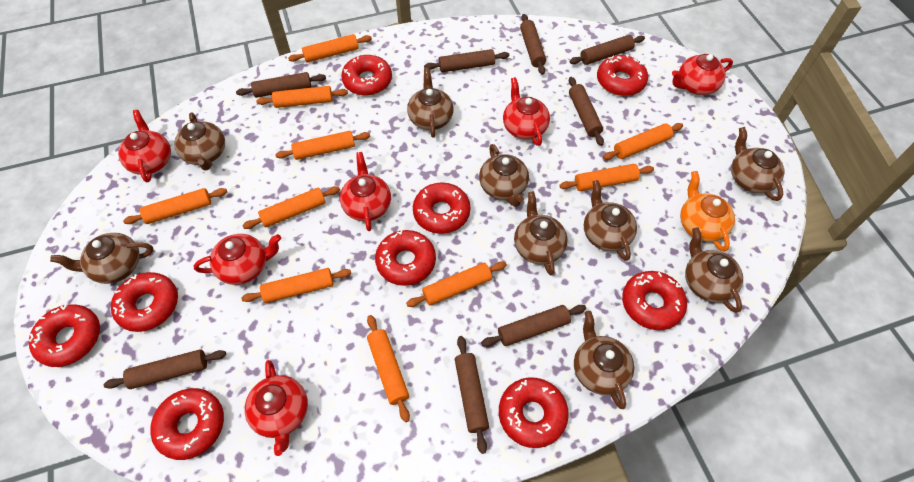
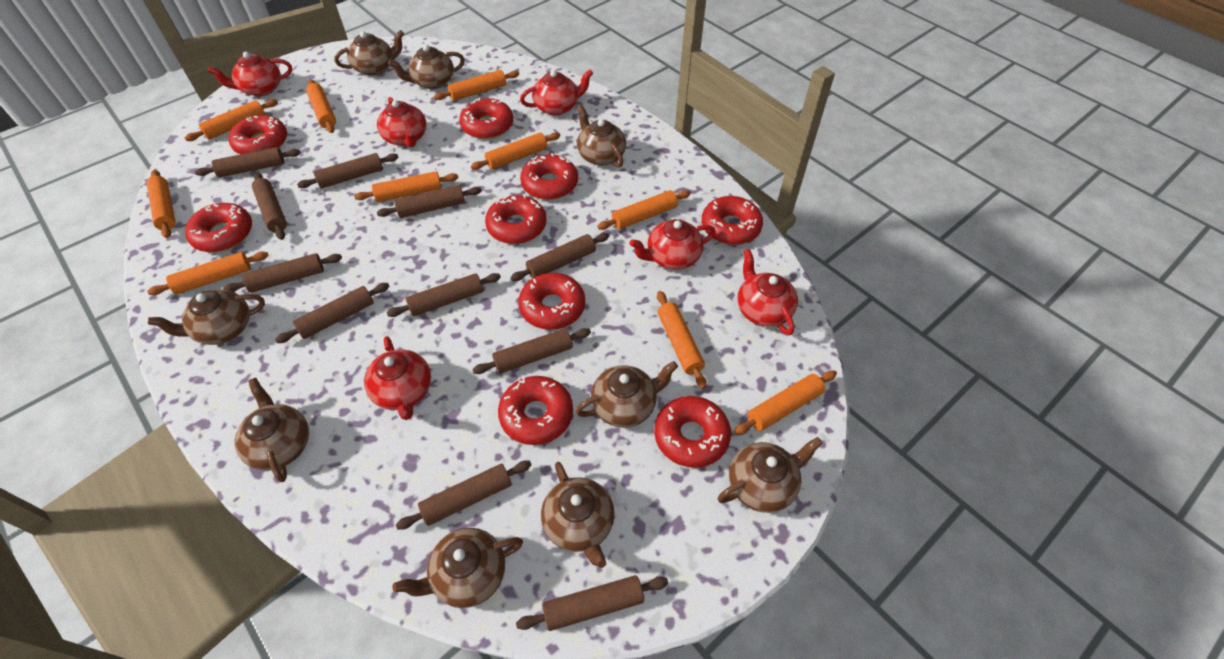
brown rolling pin: 8 -> 11
orange teapot: 1 -> 0

